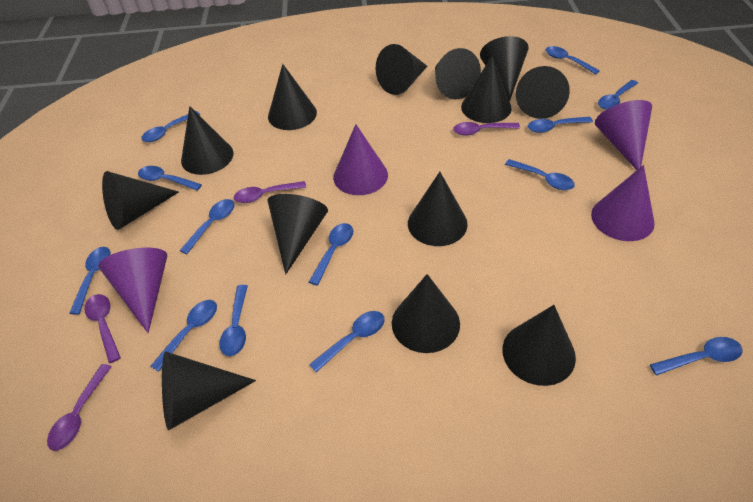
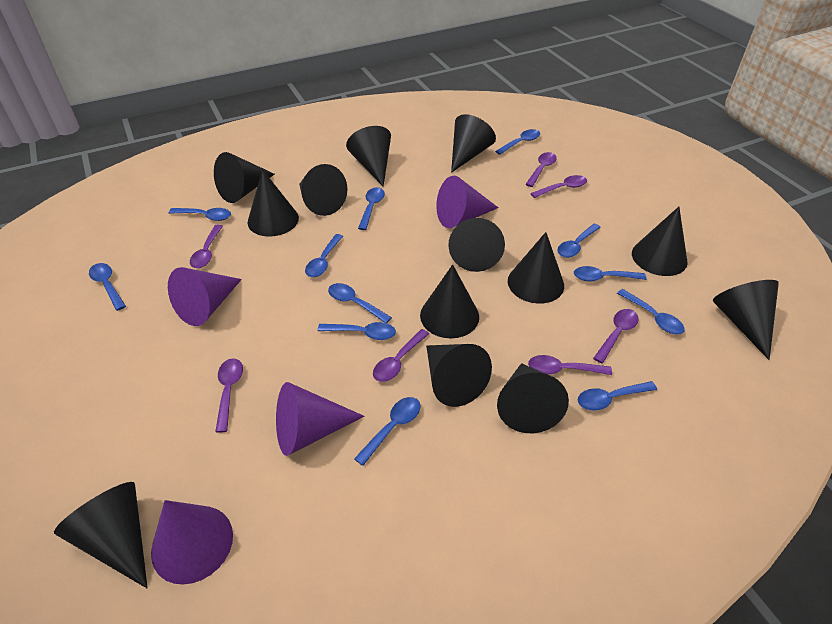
blue spoon: 13 -> 12
purple spoon: 4 -> 7

